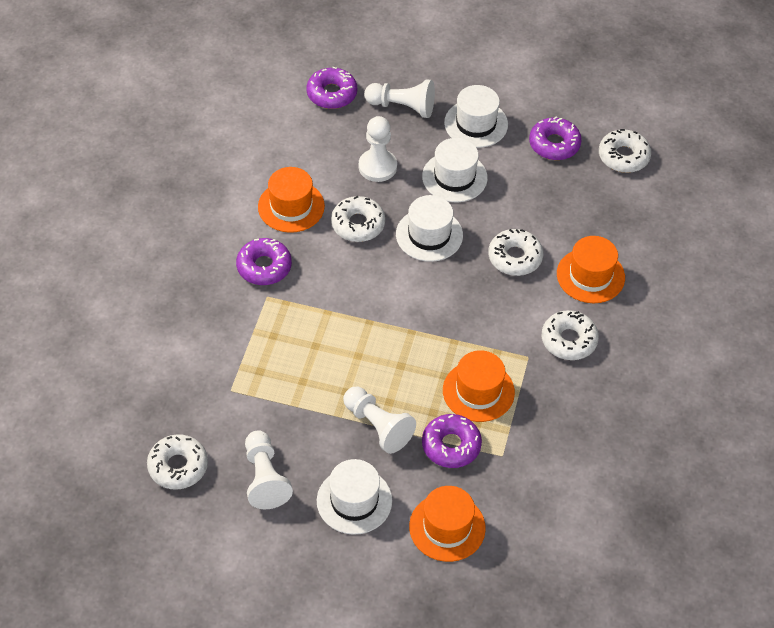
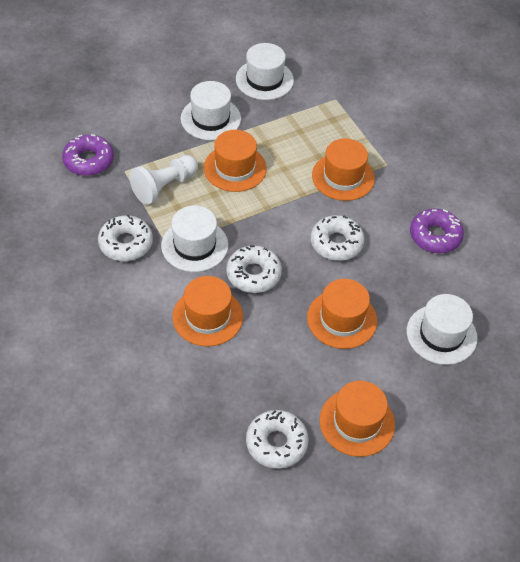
orange hat: 4 -> 5
purple donut: 4 -> 2
white donut: 5 -> 4
white pawn: 4 -> 1

